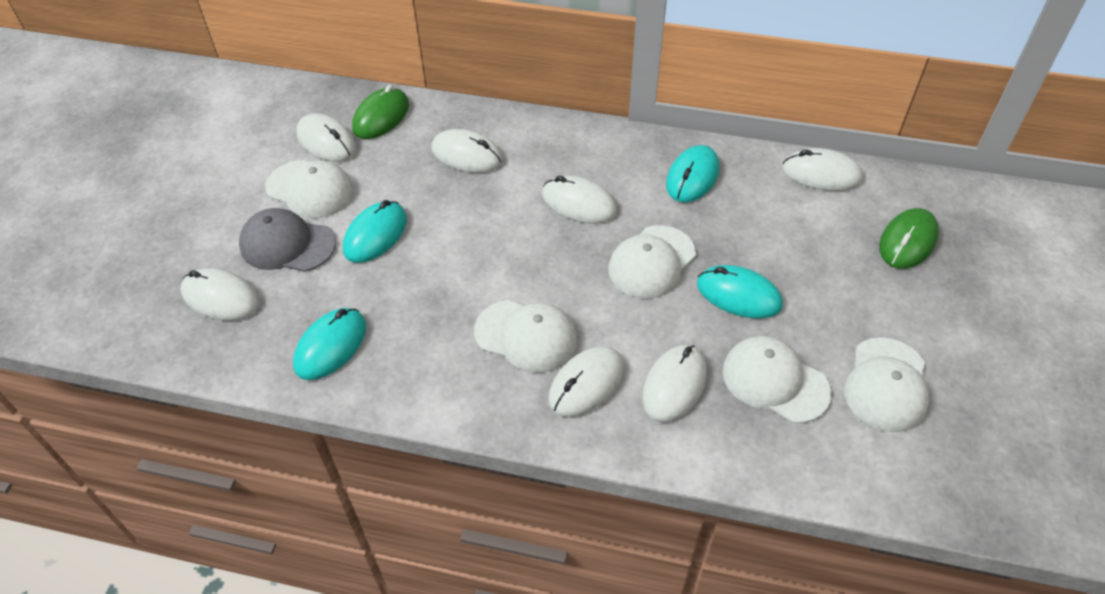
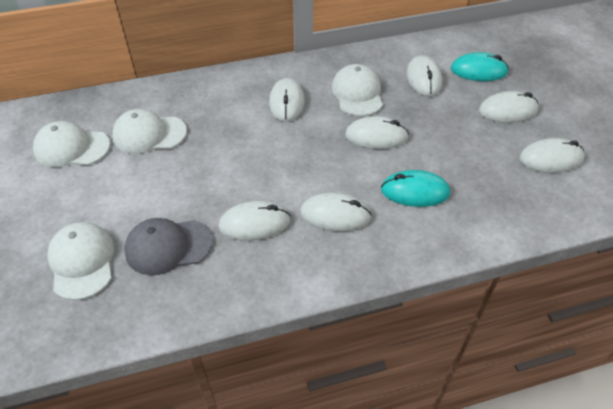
green mouse: 2 -> 0
turquoise mouse: 4 -> 2
white cap: 5 -> 4

